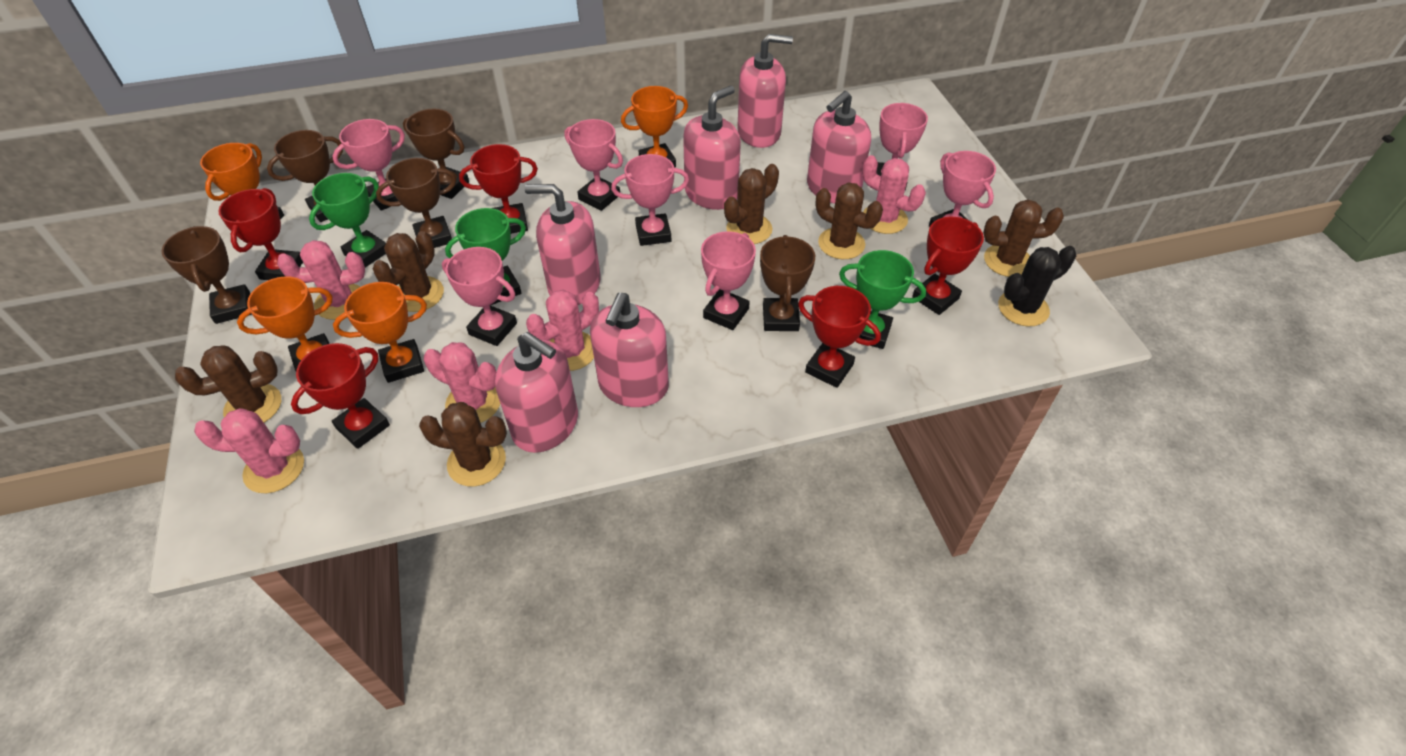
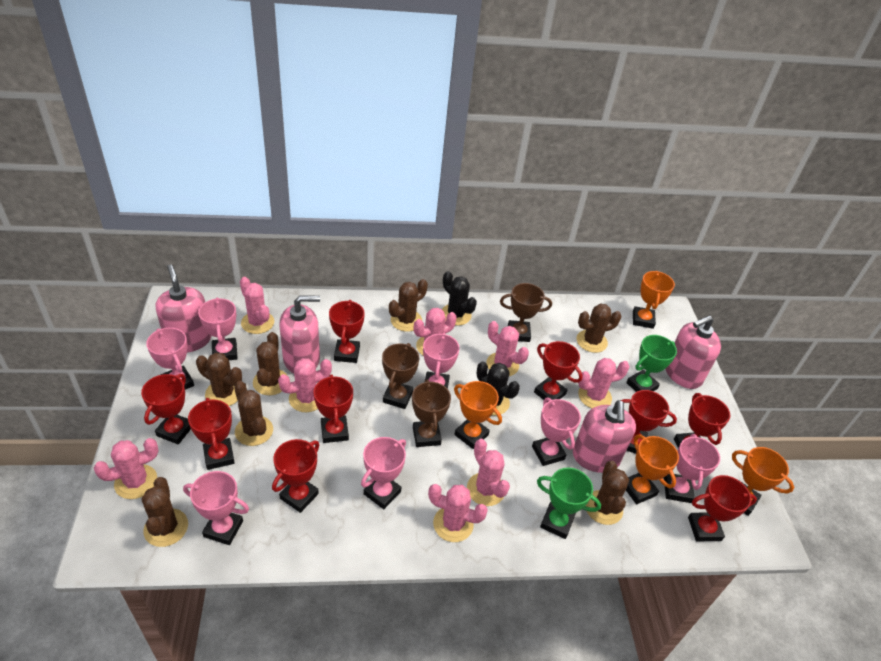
black cactus: 1 -> 2
brown cactus: 6 -> 7
brown trophy: 5 -> 3
green trophy: 3 -> 2
pink cactus: 5 -> 8
pink soap dispenser: 6 -> 4
red trophy: 5 -> 9

